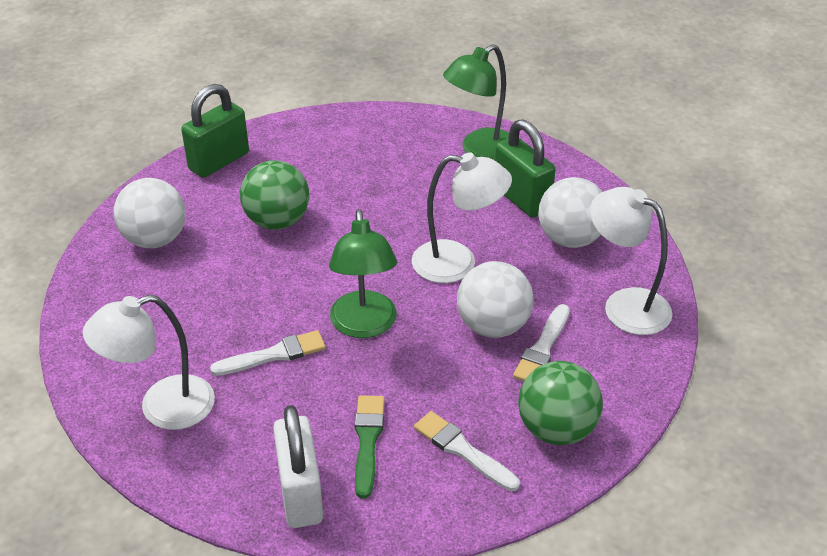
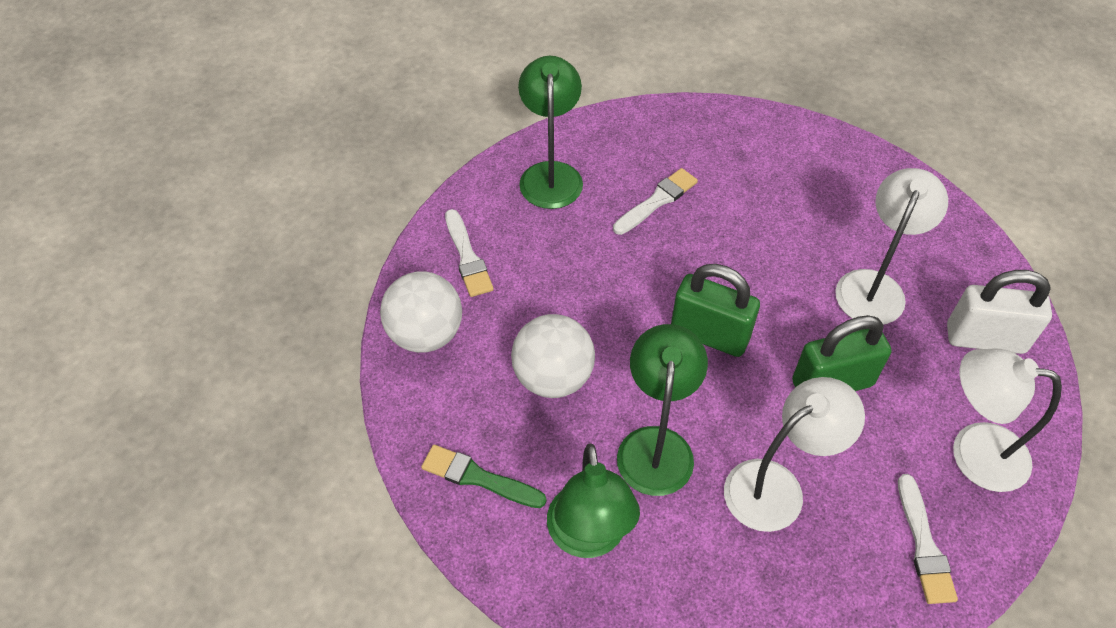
green ball: 2 -> 0
green lamp: 2 -> 3
white ball: 3 -> 2

